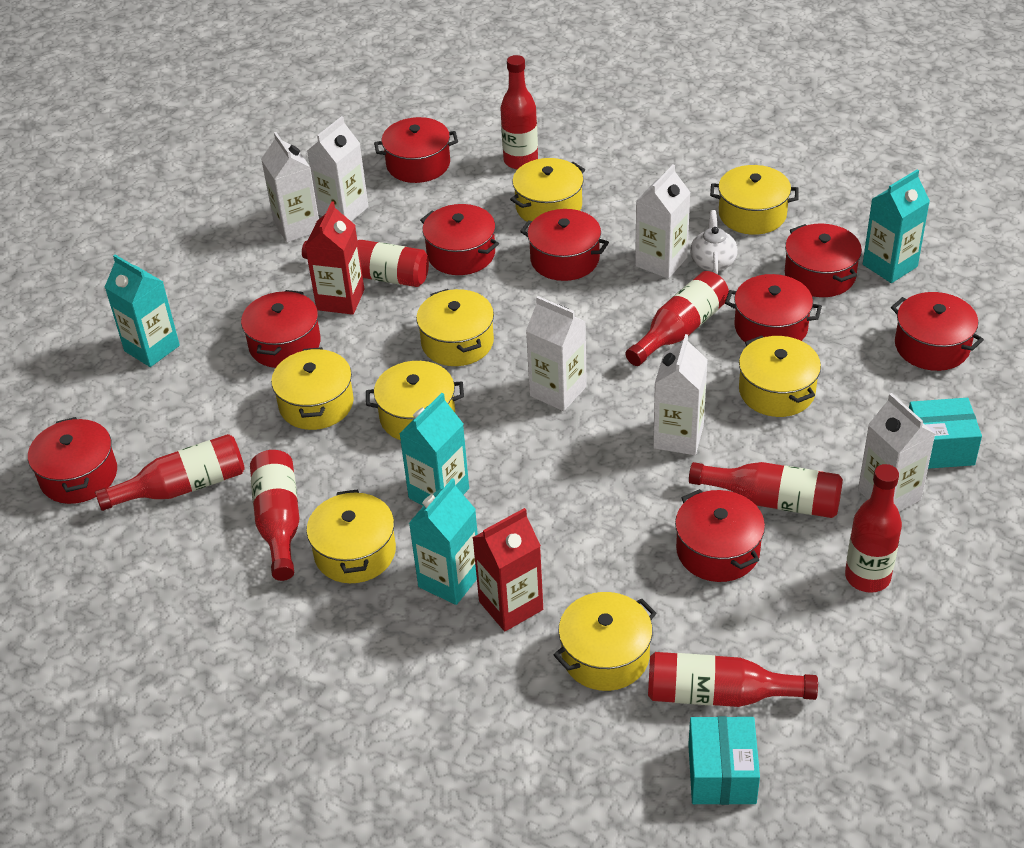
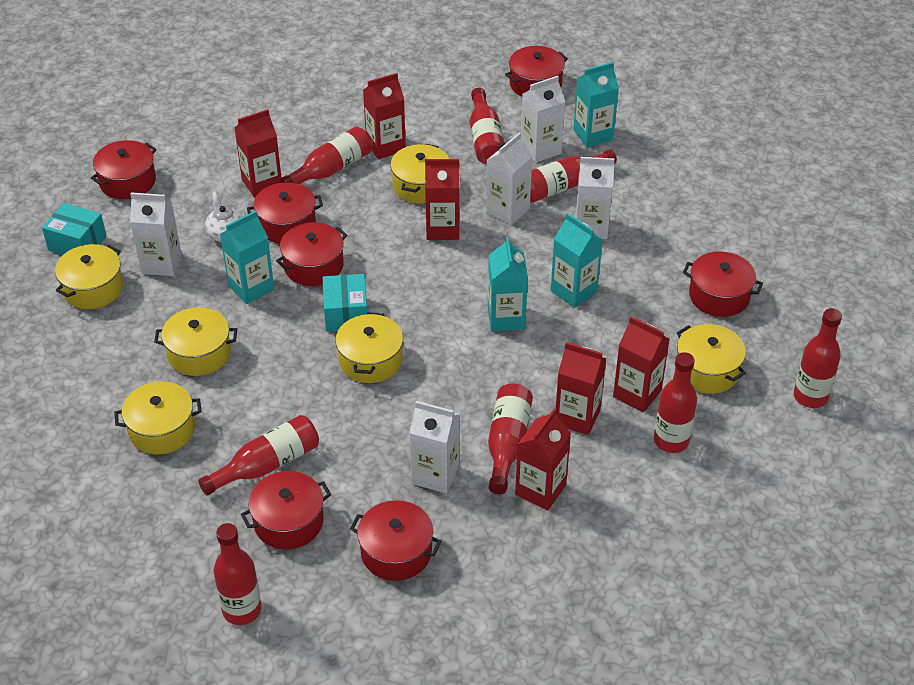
red carton: 2 -> 6
red pot: 9 -> 7
white carton: 6 -> 5
yellow pot: 8 -> 6

